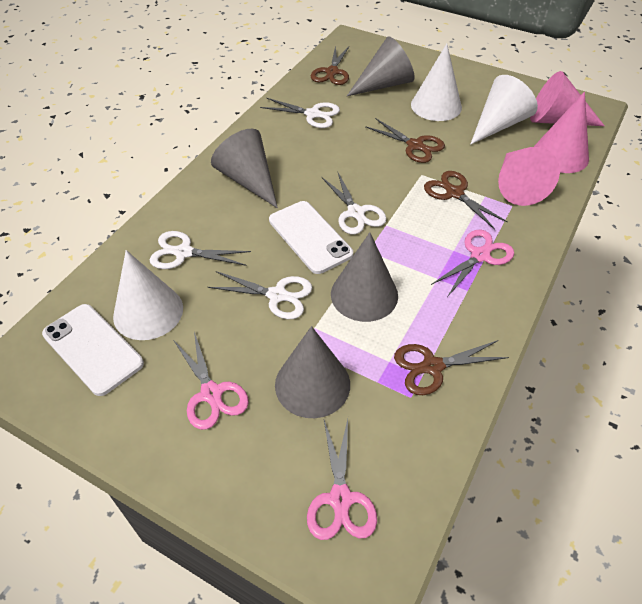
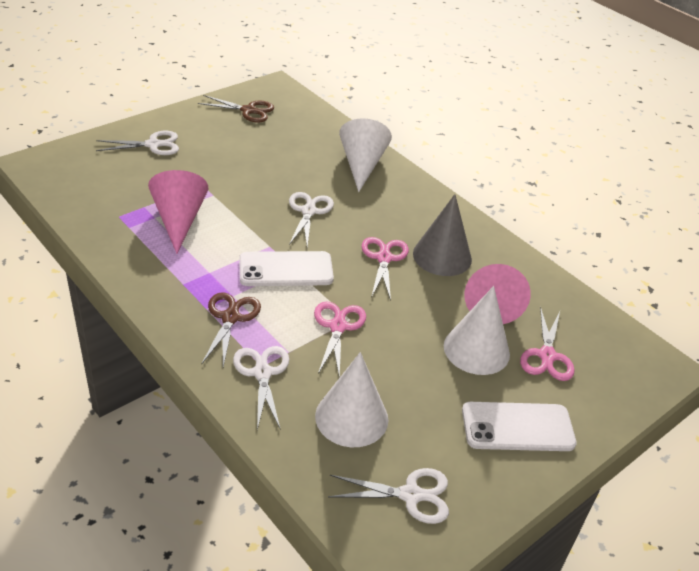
brown scissors: 4 -> 2
grey cone: 4 -> 1
pink cone: 3 -> 2

